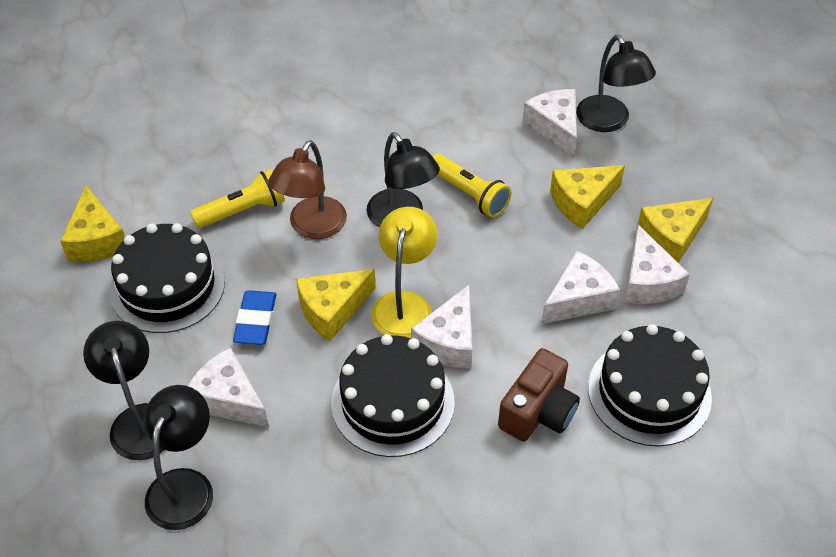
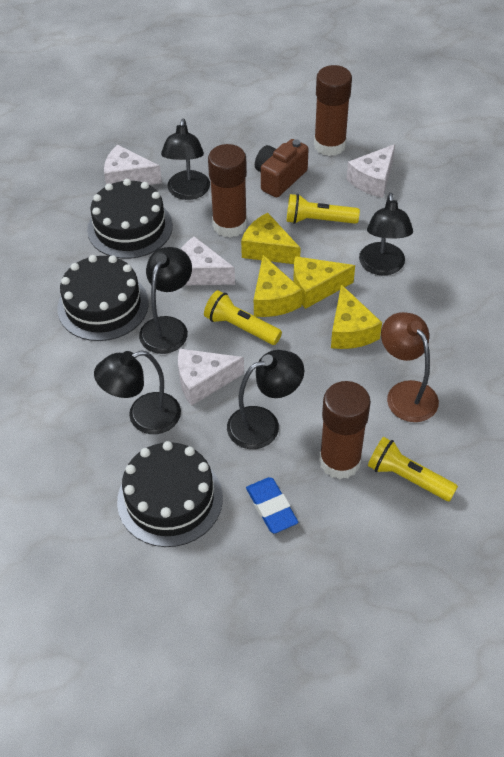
black lamp: 4 -> 5
brown glue stick: 0 -> 3
white cheese: 5 -> 4
yellow flashlight: 2 -> 3
yellow lamp: 1 -> 0

